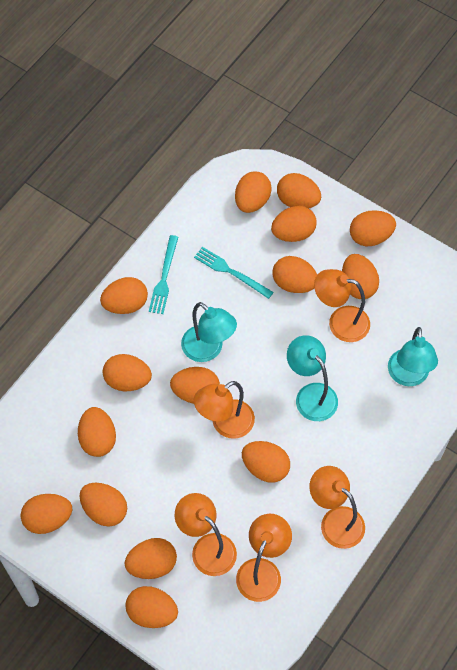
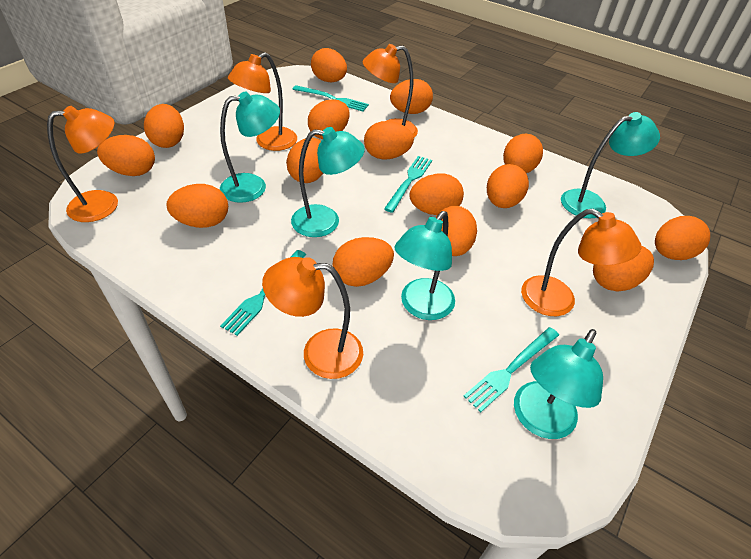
turquoise fork: 2 -> 4
turquoise lamp: 3 -> 5

